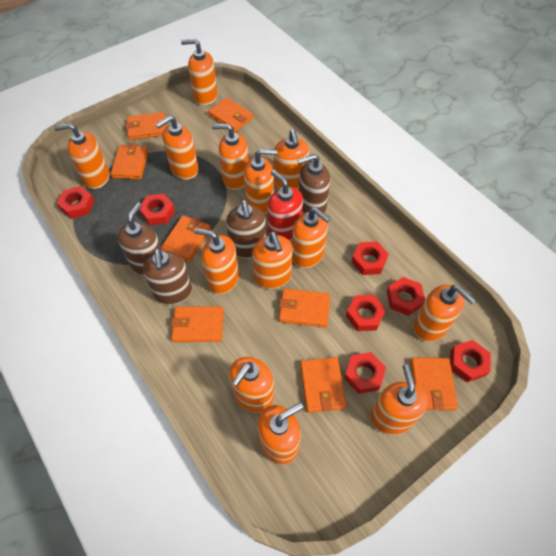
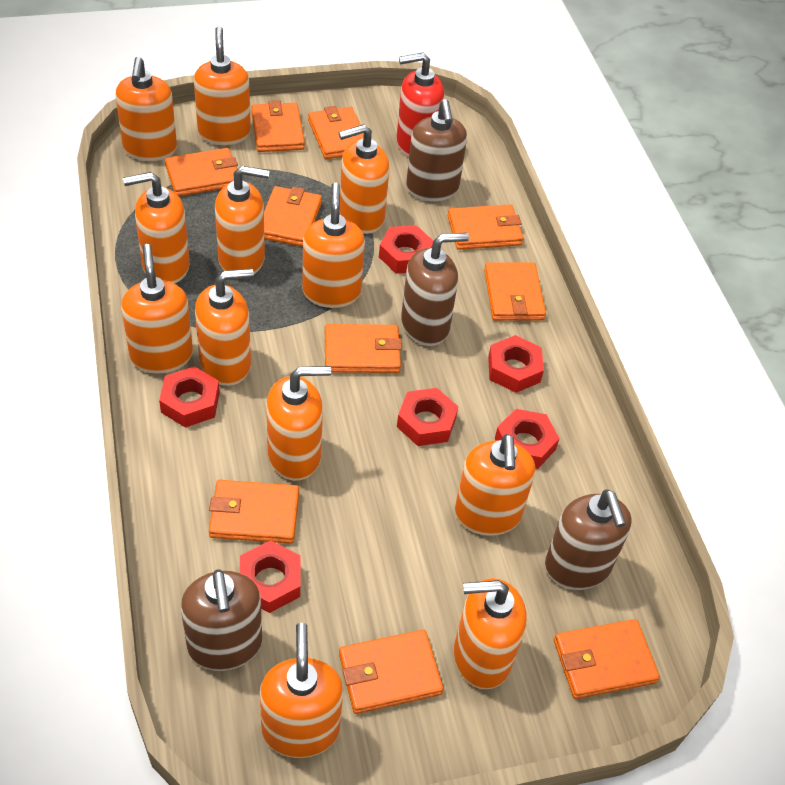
orange soap dispenser: 13 -> 12
orange wallet: 8 -> 10
red nut: 7 -> 6

